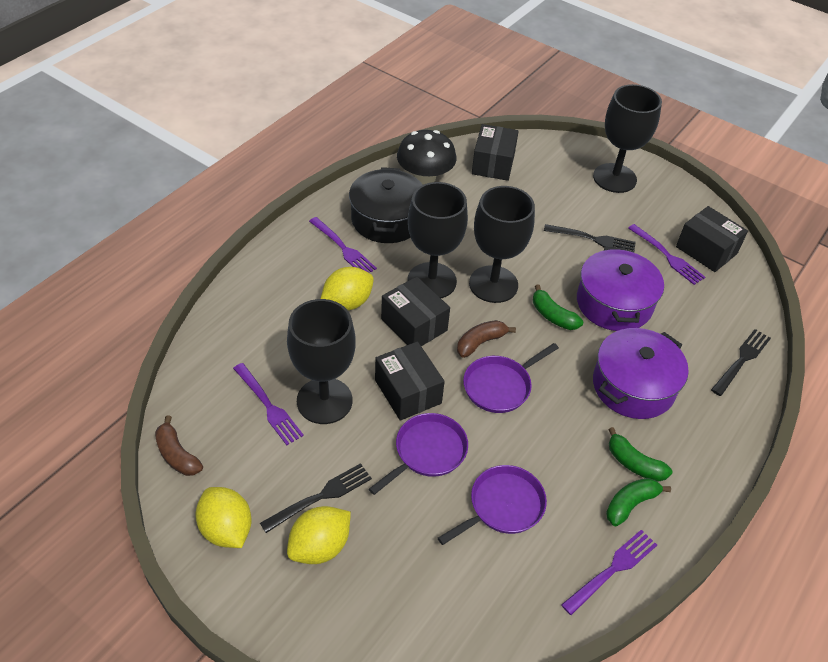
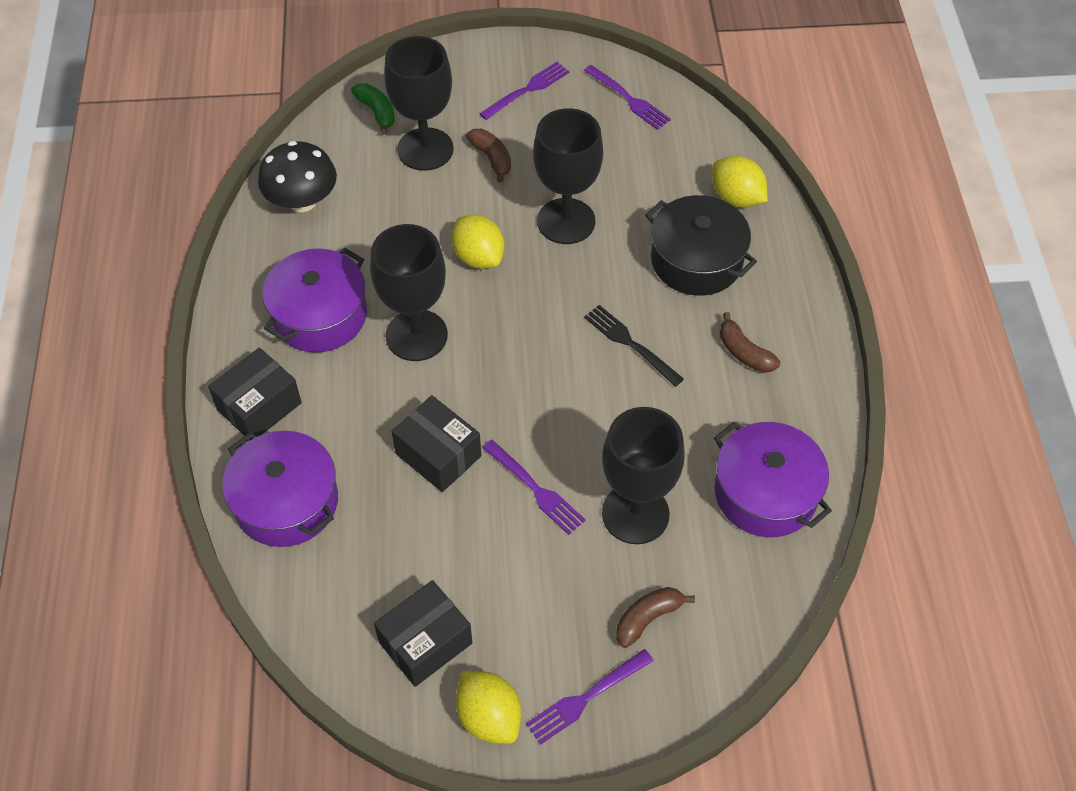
black box: 4 -> 3
black fork: 3 -> 1
brown banana: 2 -> 3
green banana: 3 -> 1
purple pan: 3 -> 0
purple pot: 2 -> 3

